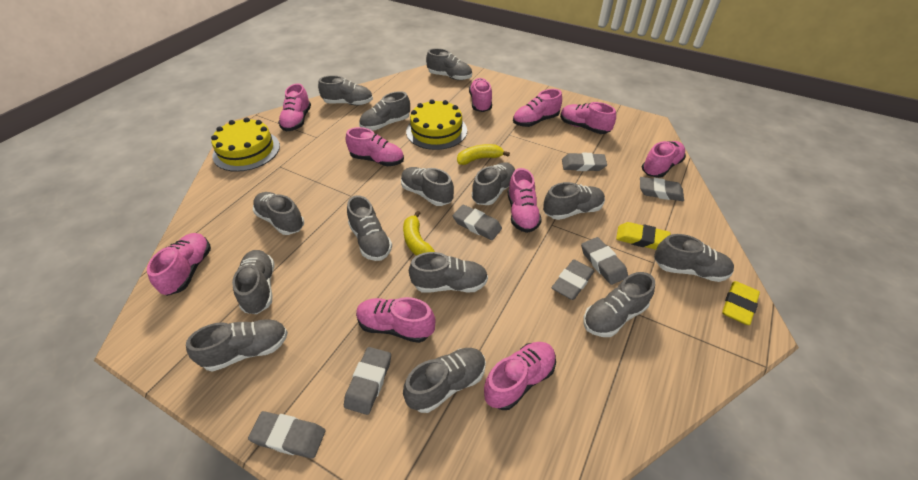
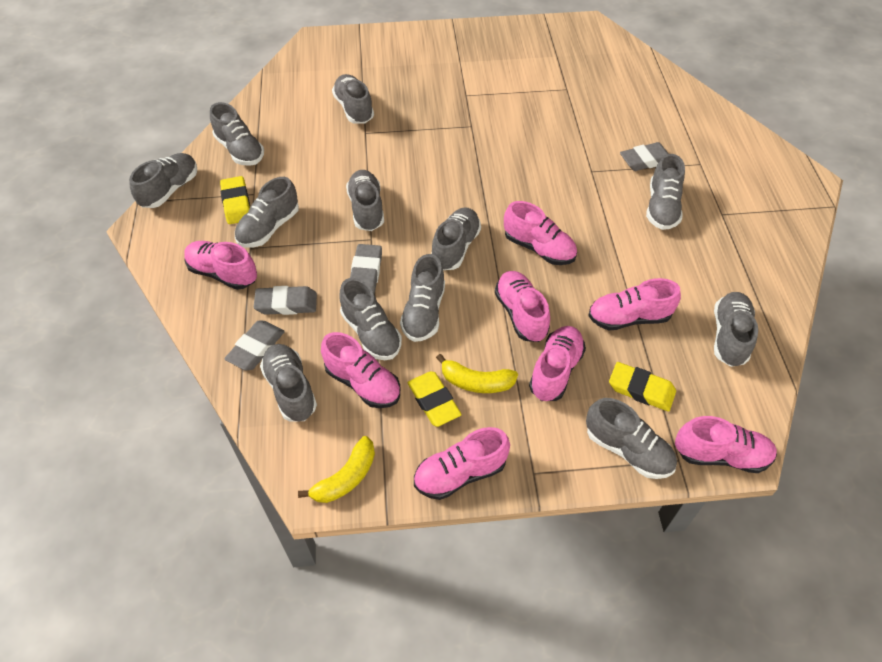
grey eraser: 7 -> 4
grey shoe: 14 -> 12
pink shoe: 10 -> 8
yellow cake: 2 -> 0
yellow eraser: 2 -> 3

